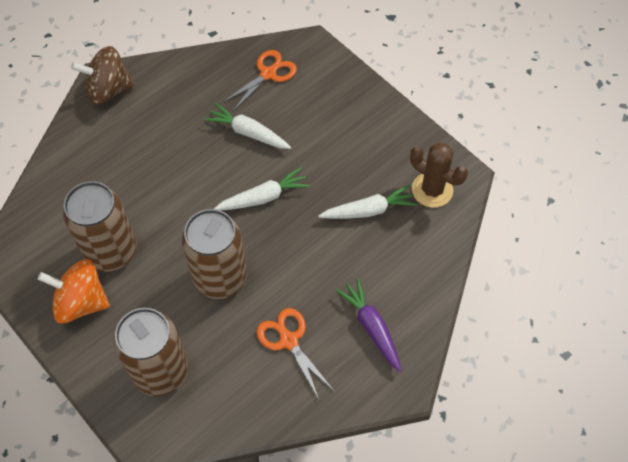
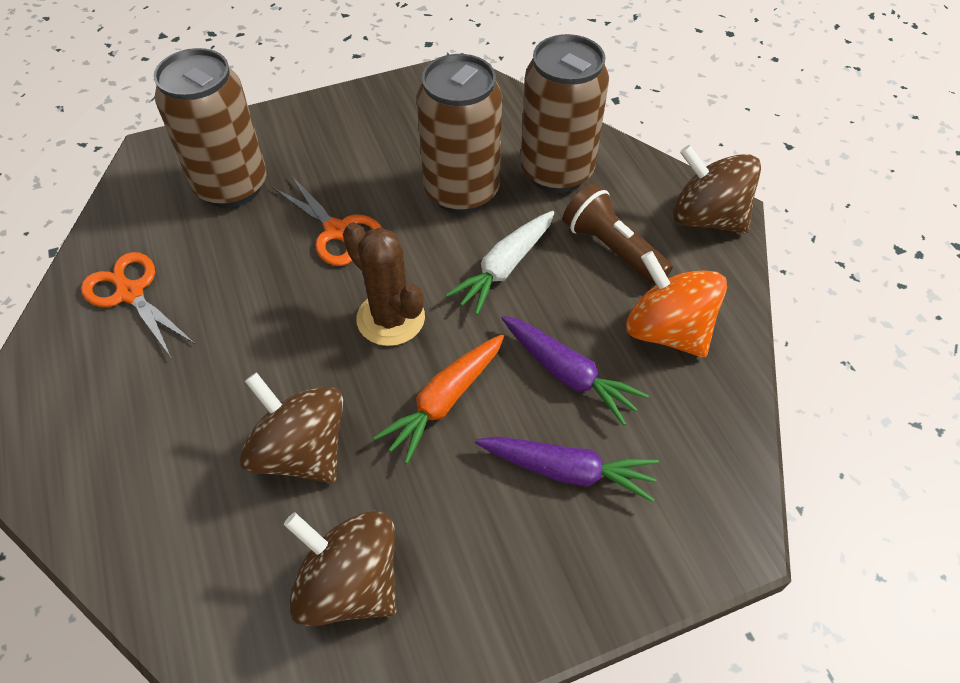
brown flashlight: 0 -> 1
brown spinning top: 1 -> 3
orange carrot: 0 -> 1
purple carrot: 1 -> 2
white carrot: 3 -> 1

